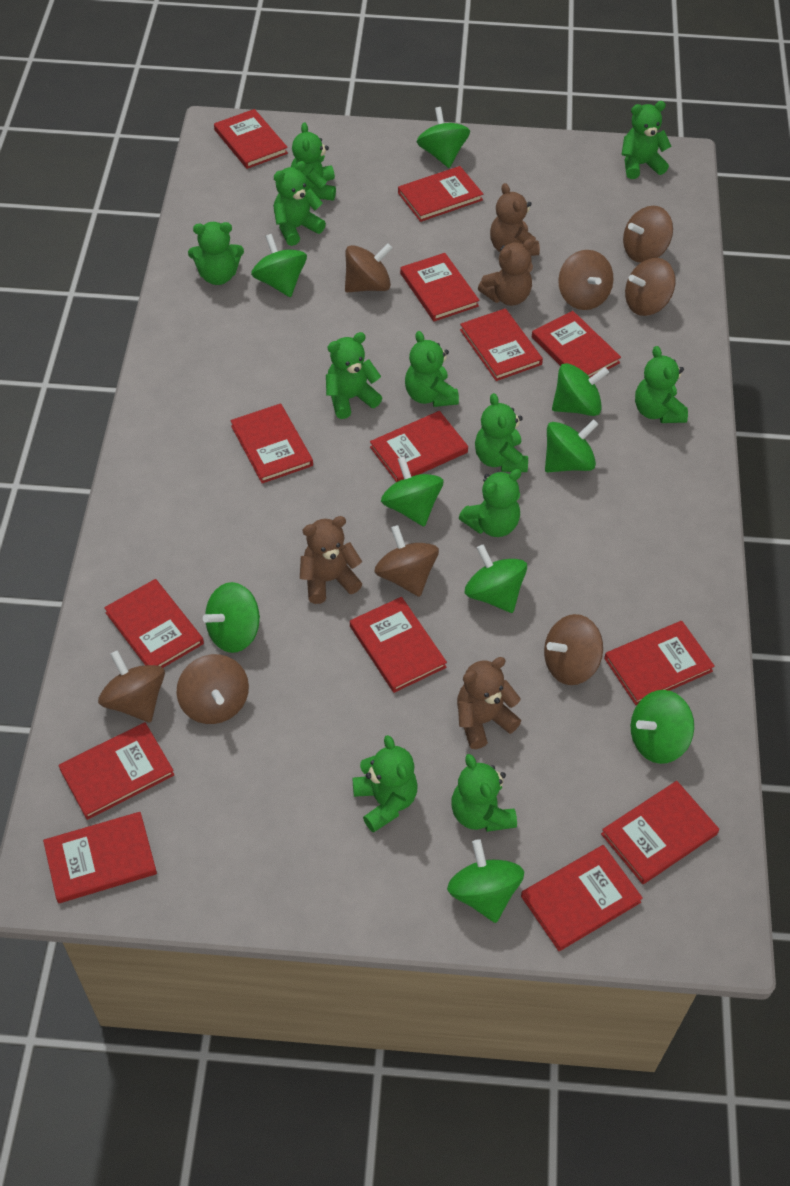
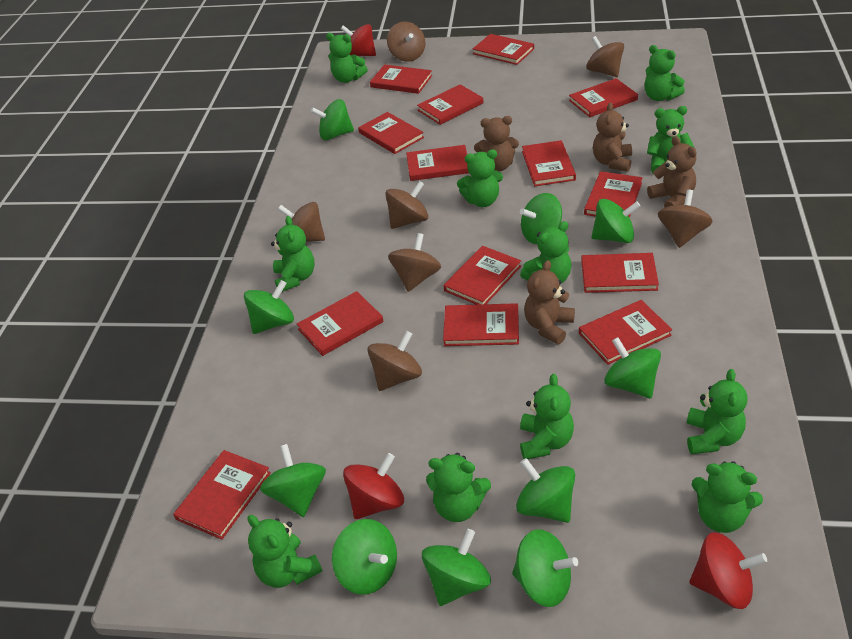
brown spinning top: 8 -> 7
green spinning top: 9 -> 10
red spinning top: 0 -> 3

